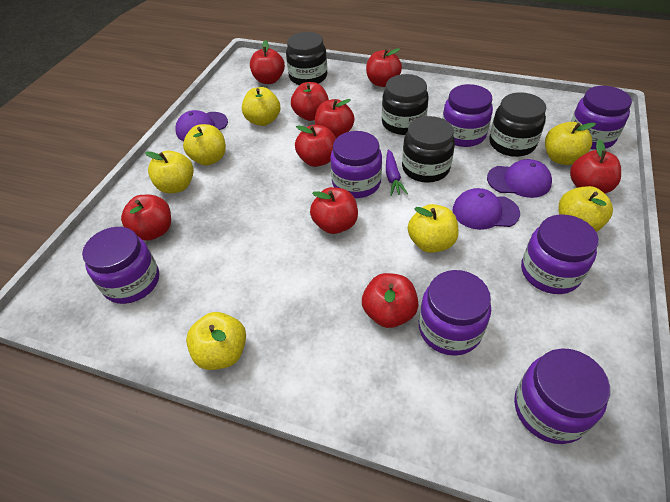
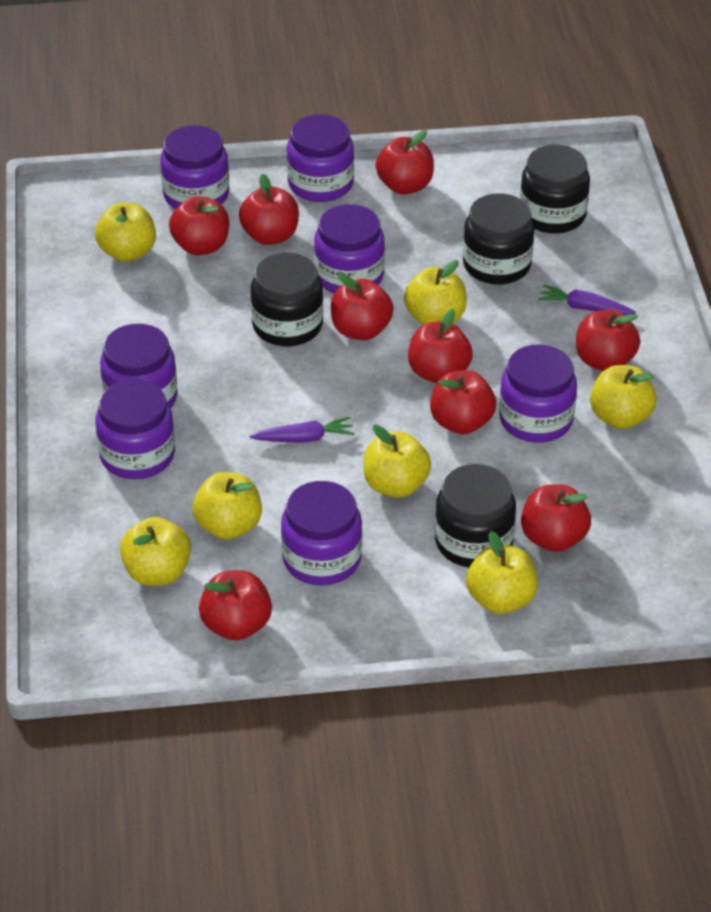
purple cap: 3 -> 0
purple carrot: 1 -> 2

